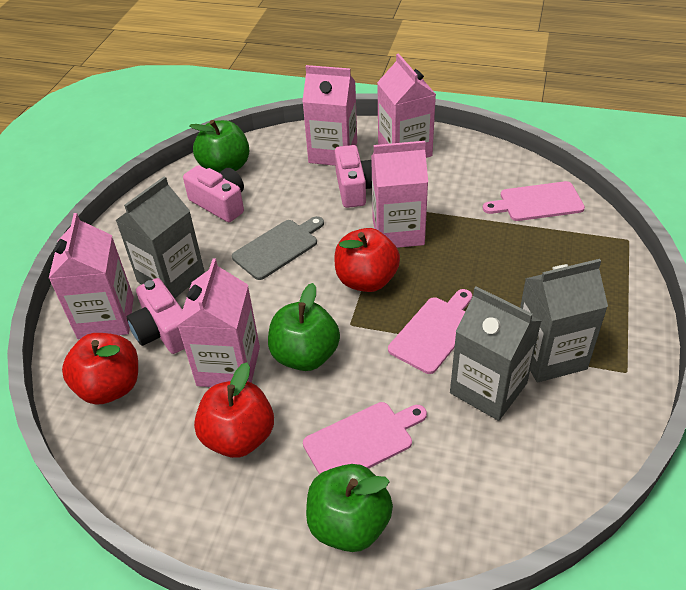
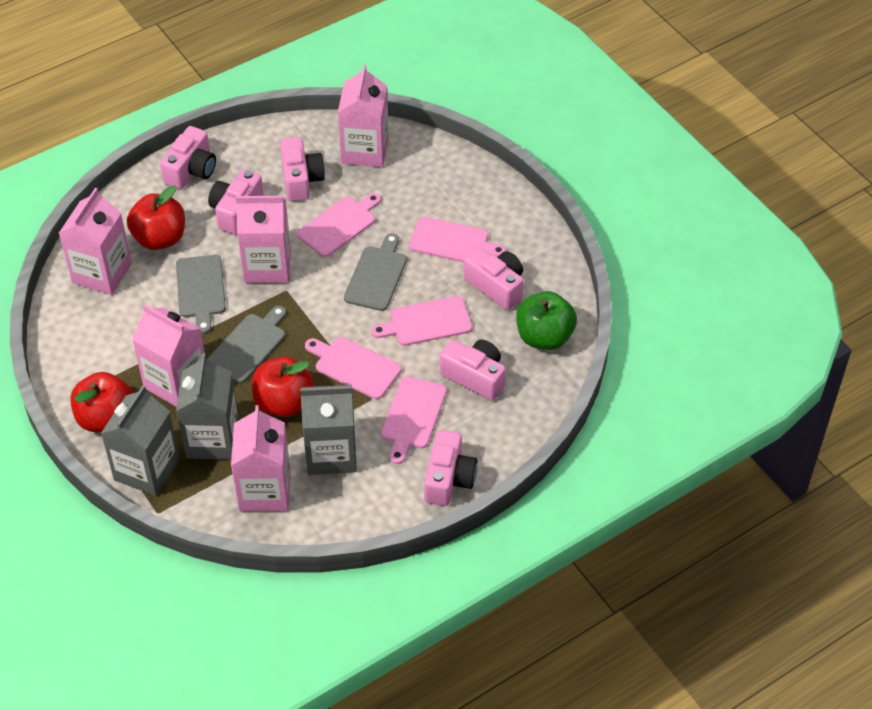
green apple: 3 -> 1
grey cutting board: 1 -> 3
pink camera: 3 -> 6
pink cutting board: 3 -> 5

